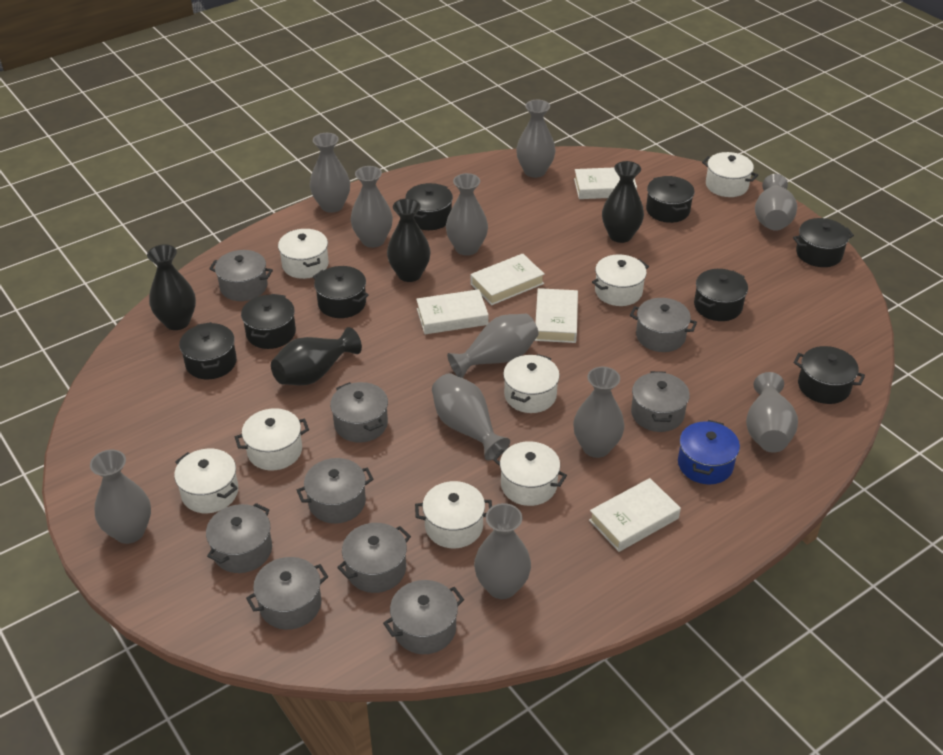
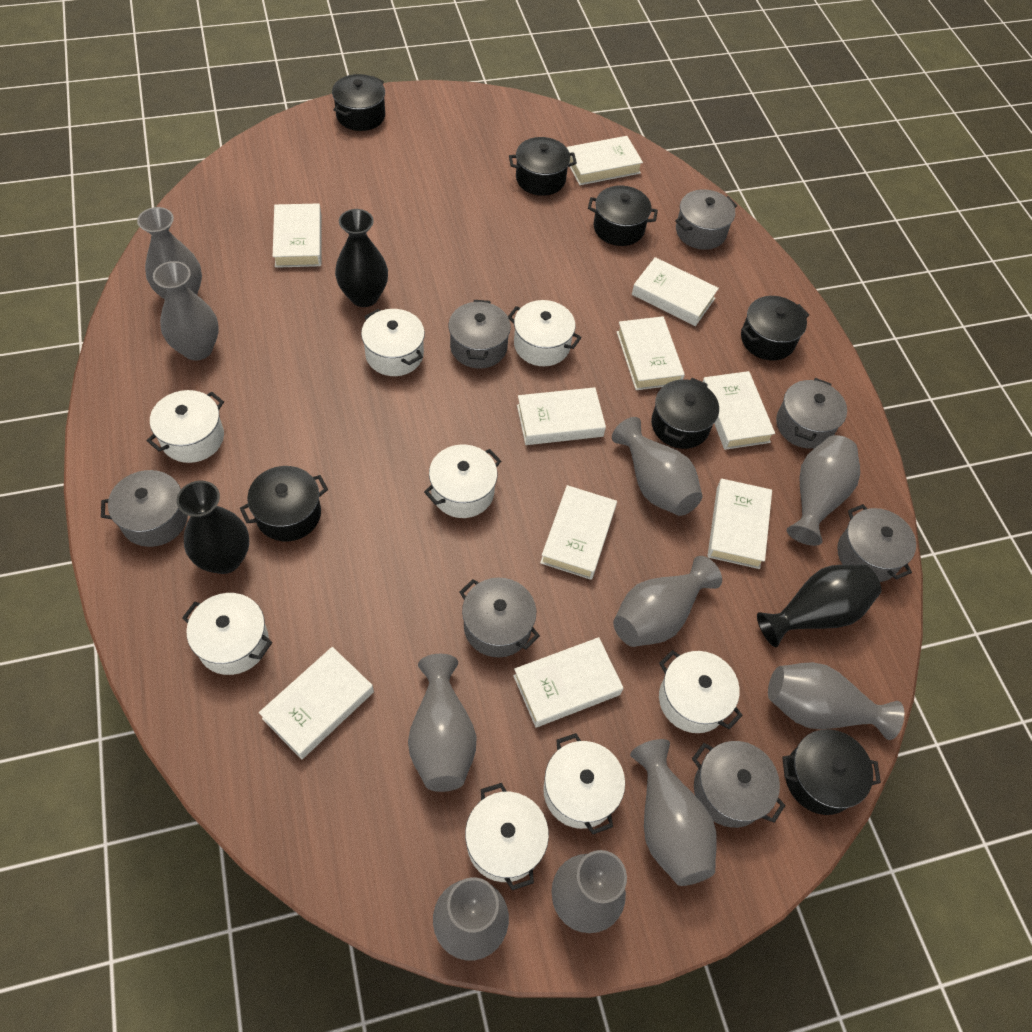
black pot: 8 -> 7
black vase: 4 -> 3
blue pot: 1 -> 0
grey pot: 9 -> 7
grey vase: 11 -> 10
white book: 5 -> 10

